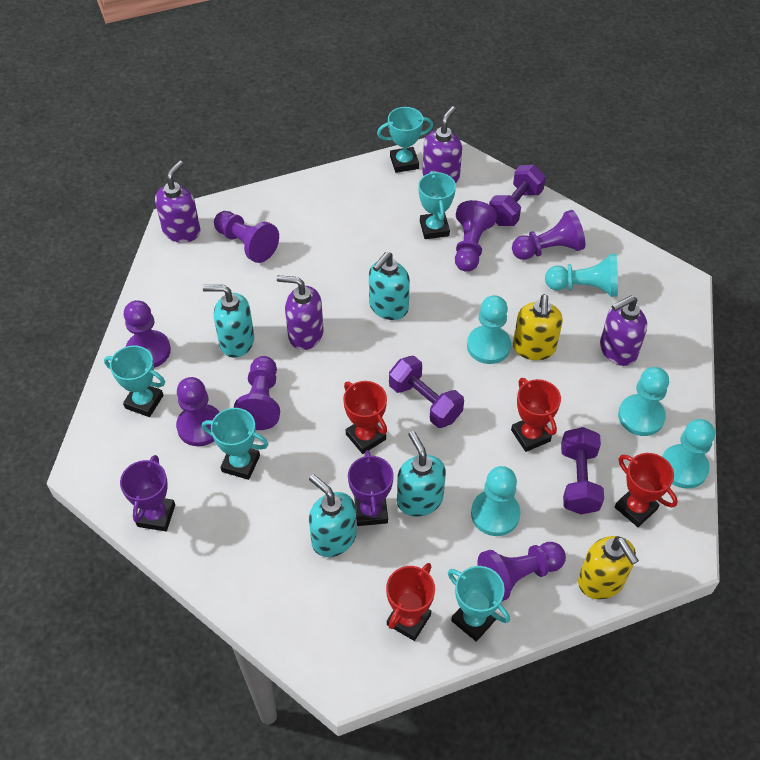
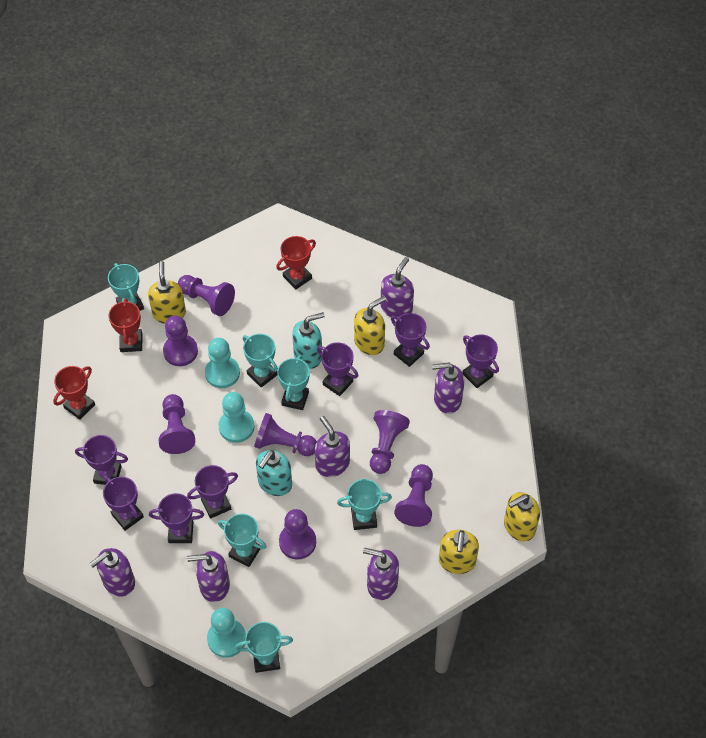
purple dumbbell: 3 -> 0
purple soap dispenser: 4 -> 6
purple trophy: 2 -> 7
red trophy: 4 -> 3
turquoise pawn: 5 -> 3
turquoise soap dispenser: 4 -> 2
turquoise trophy: 5 -> 6
yellow soap dispenser: 2 -> 4

